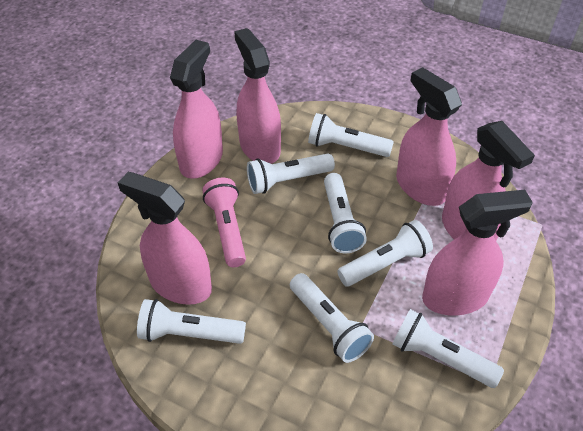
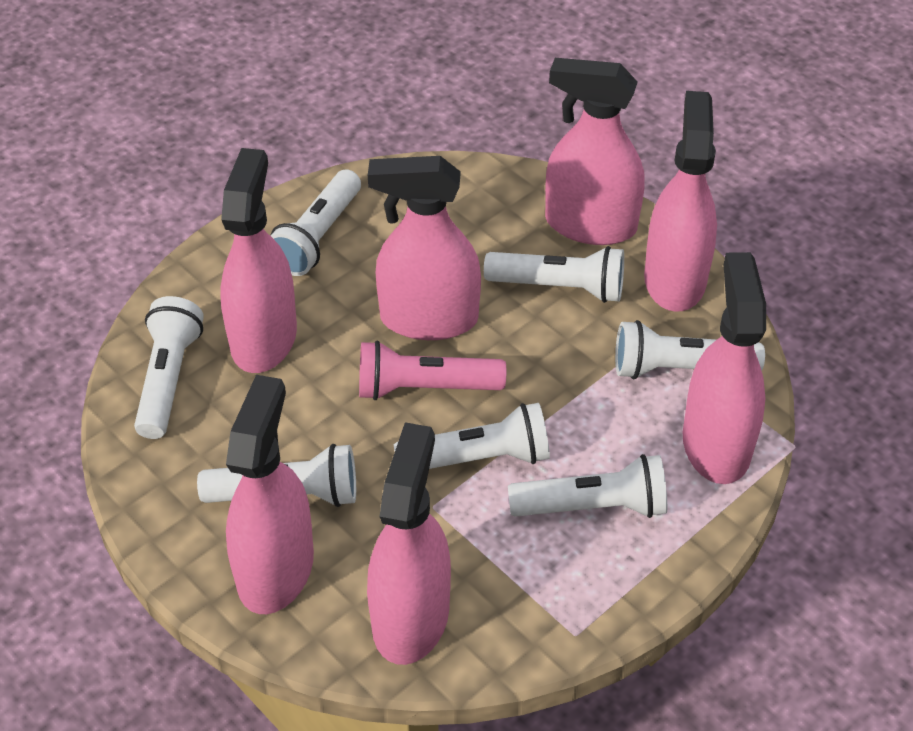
pink spray bottle: 6 -> 7

